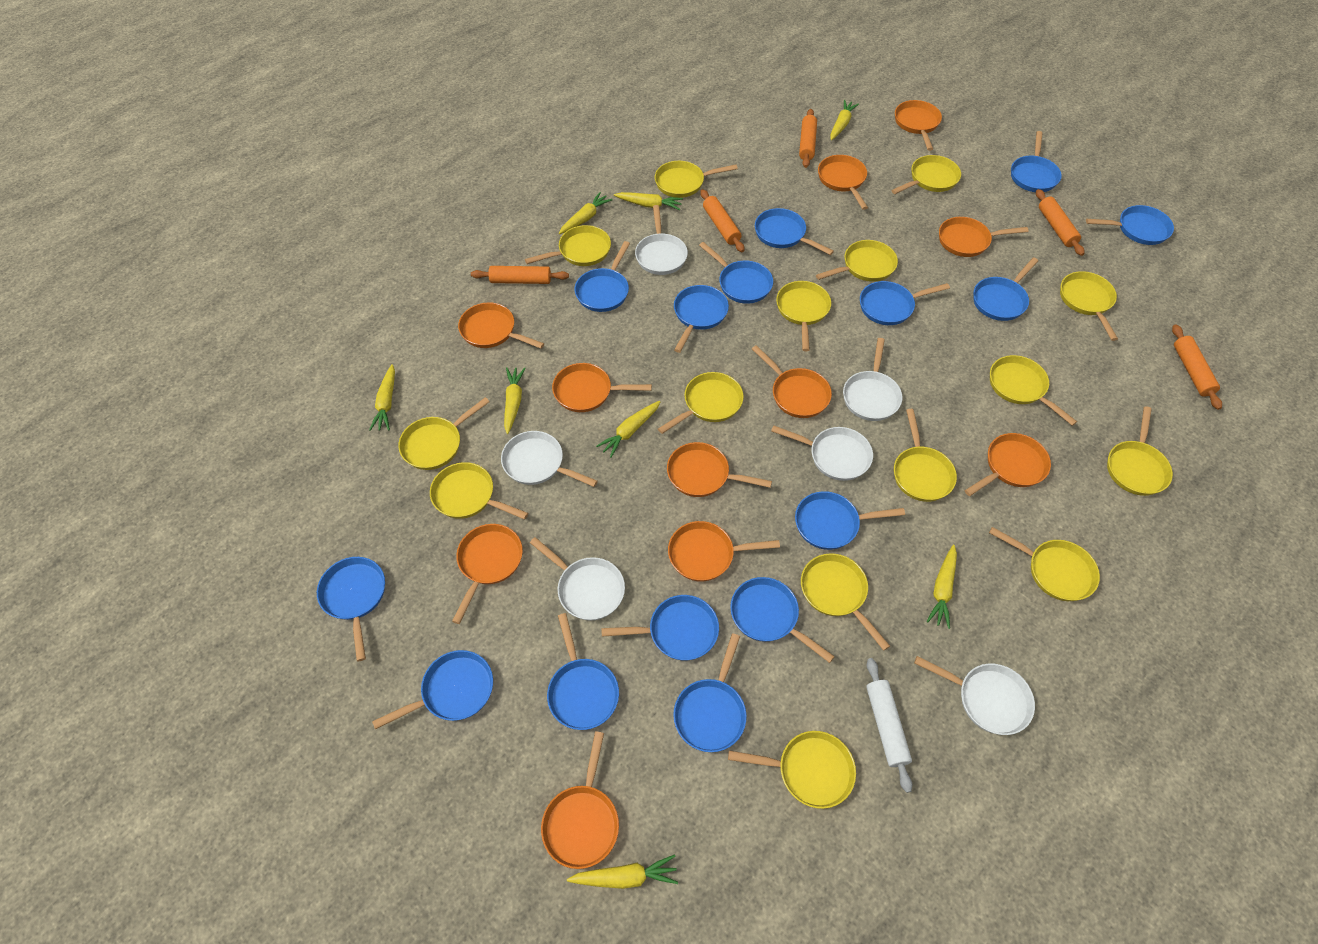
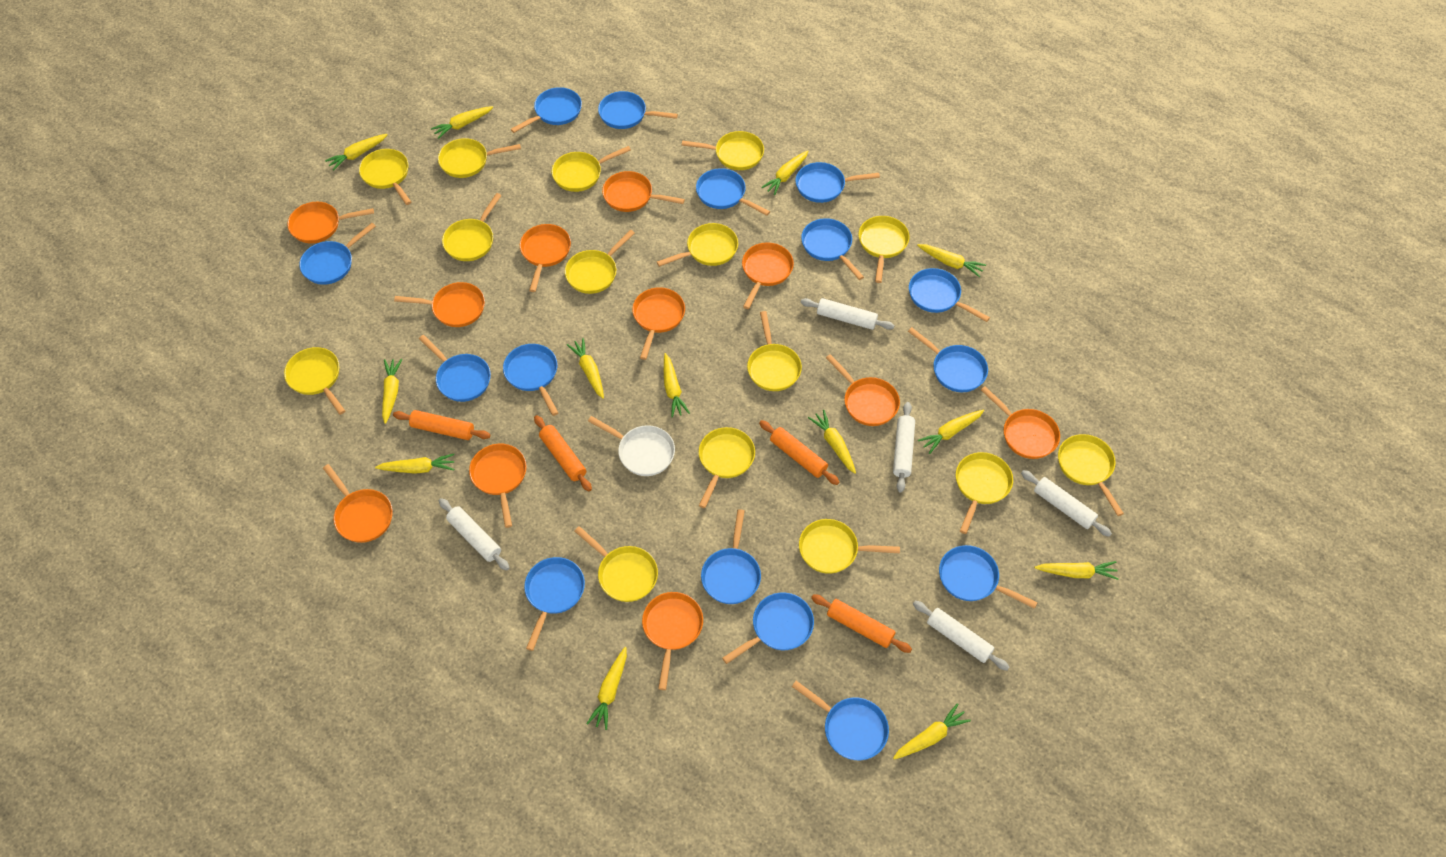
orange rolling pin: 5 -> 4
white pan: 6 -> 1
white rolling pin: 1 -> 5
yellow carrot: 8 -> 13

